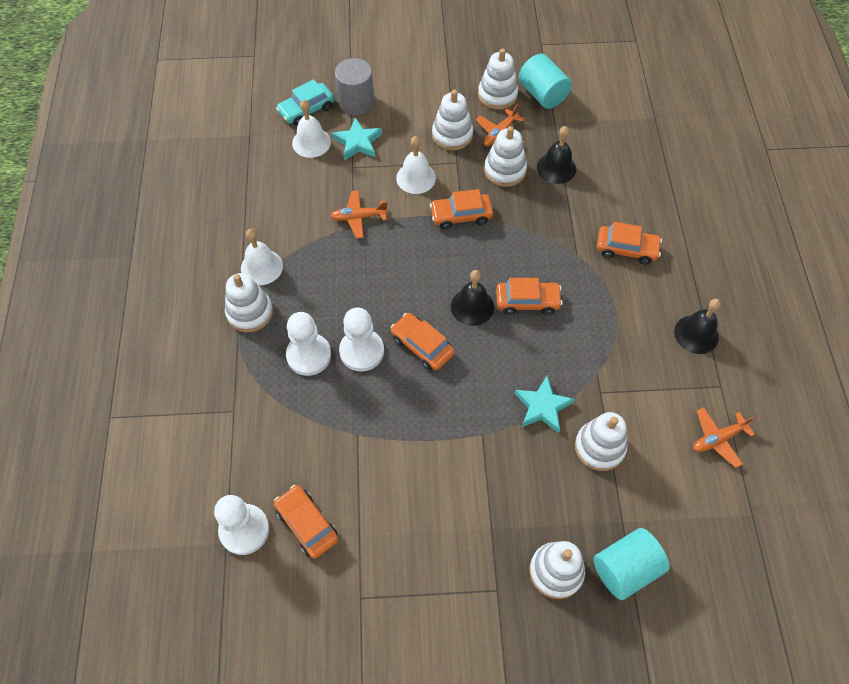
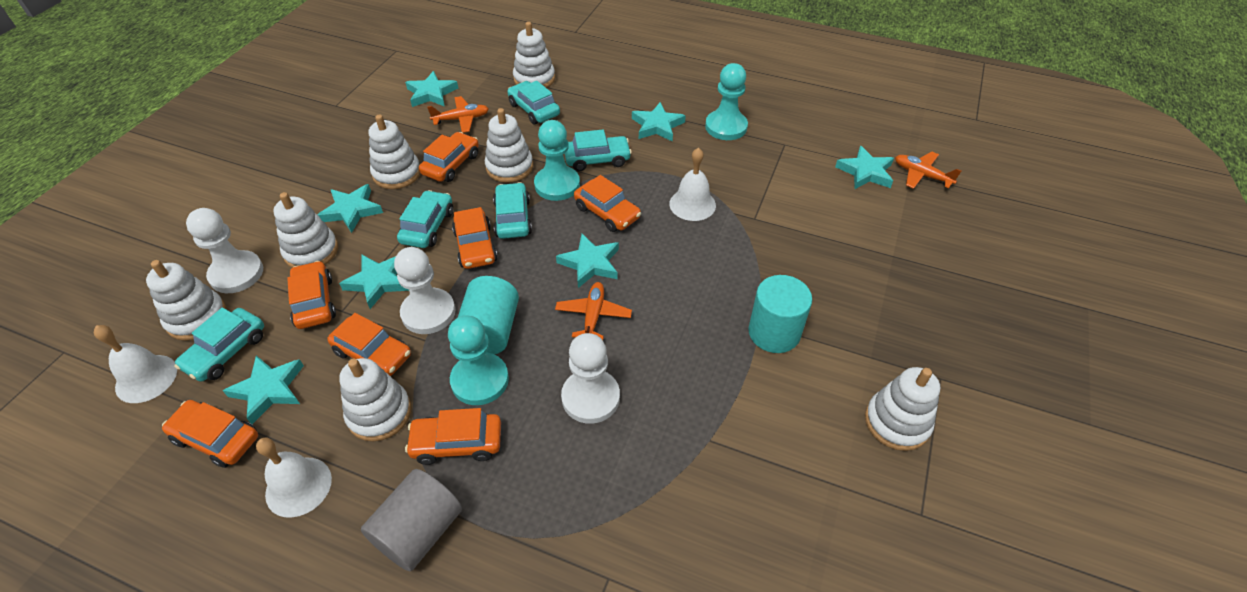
black bell: 3 -> 0
orange car: 5 -> 7
turquoise car: 1 -> 5
turquoise pawn: 0 -> 3
turquoise star: 2 -> 7
white stacking toy: 6 -> 7

